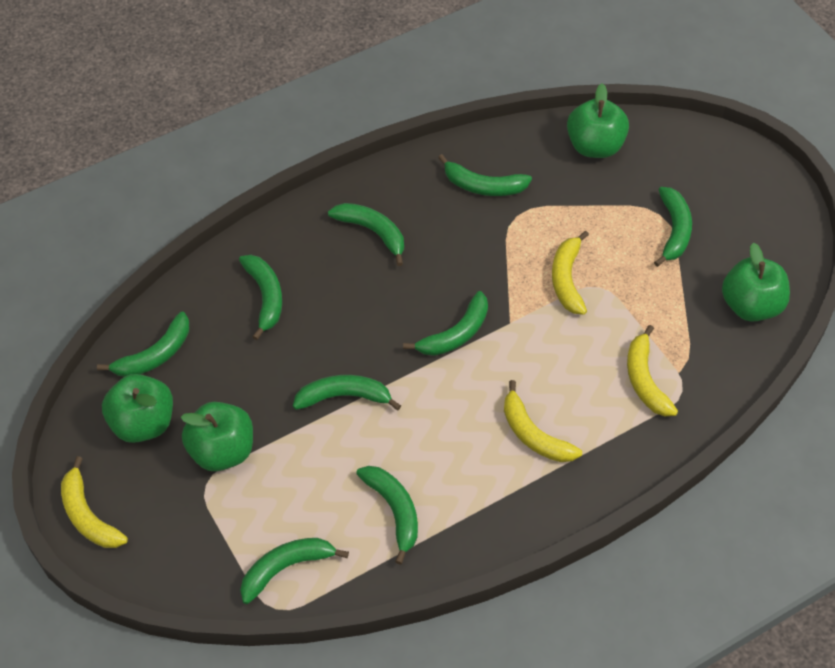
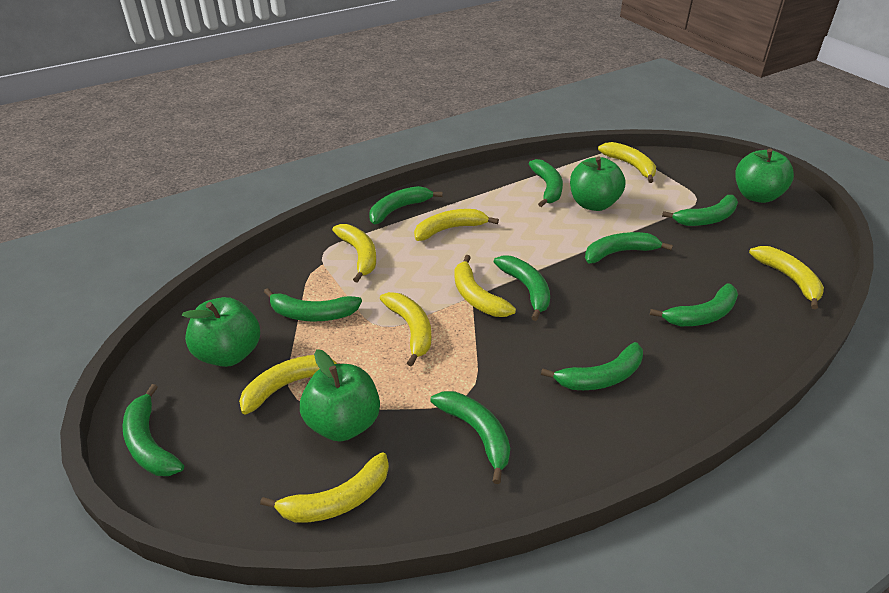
green banana: 9 -> 10
yellow banana: 4 -> 8

